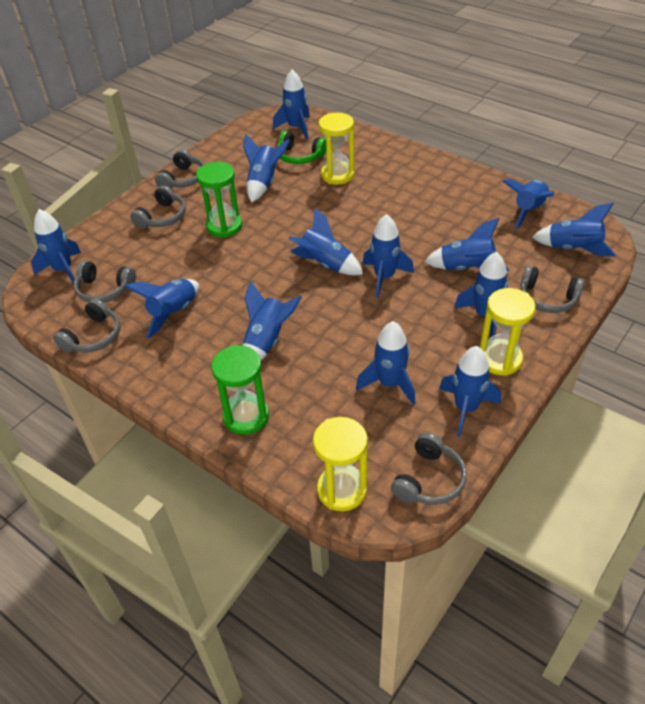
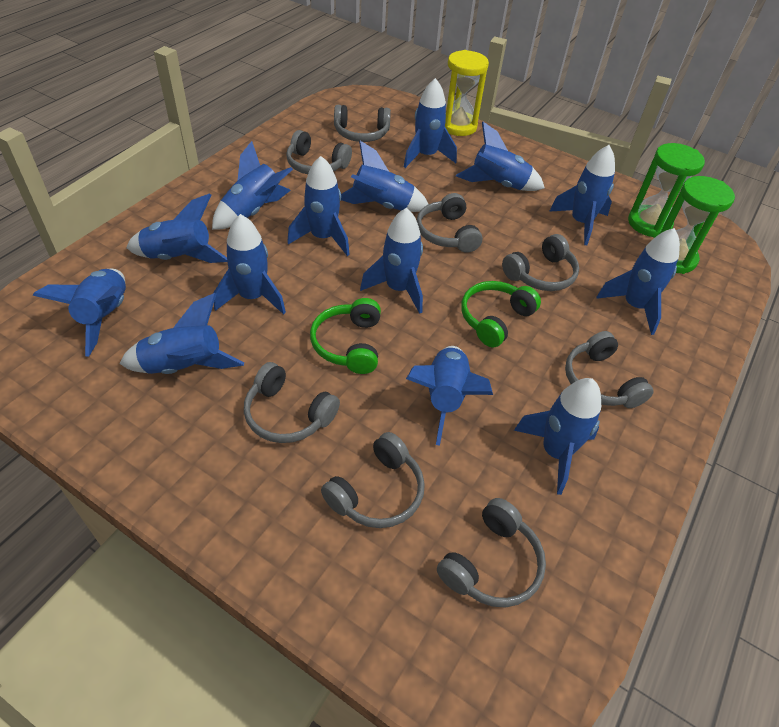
blue rocket: 13 -> 14
green headphones: 1 -> 2
grey headphones: 6 -> 8
yellow hourglass: 3 -> 1

